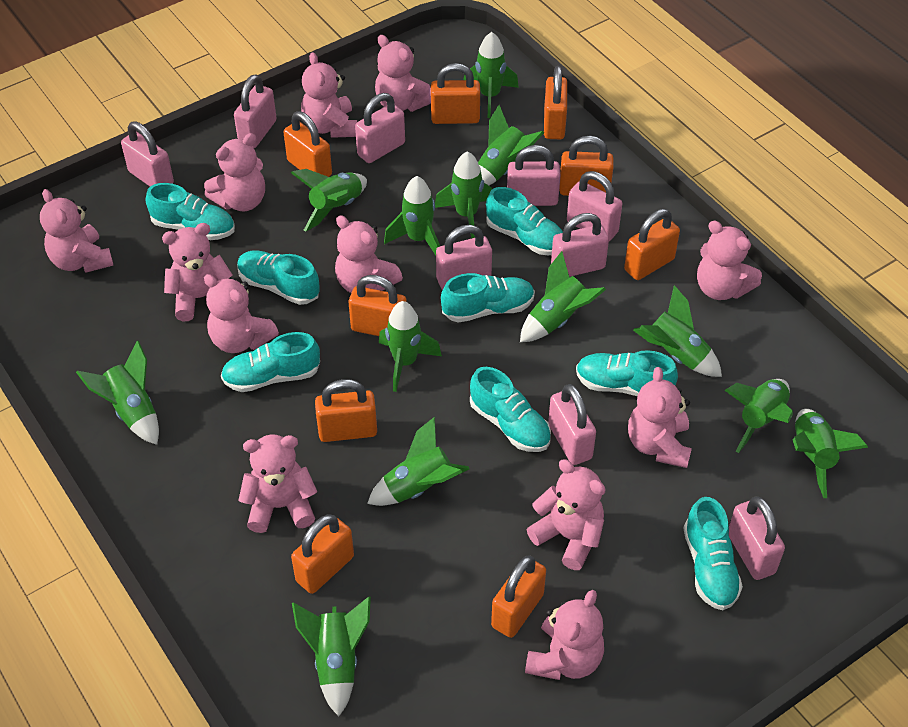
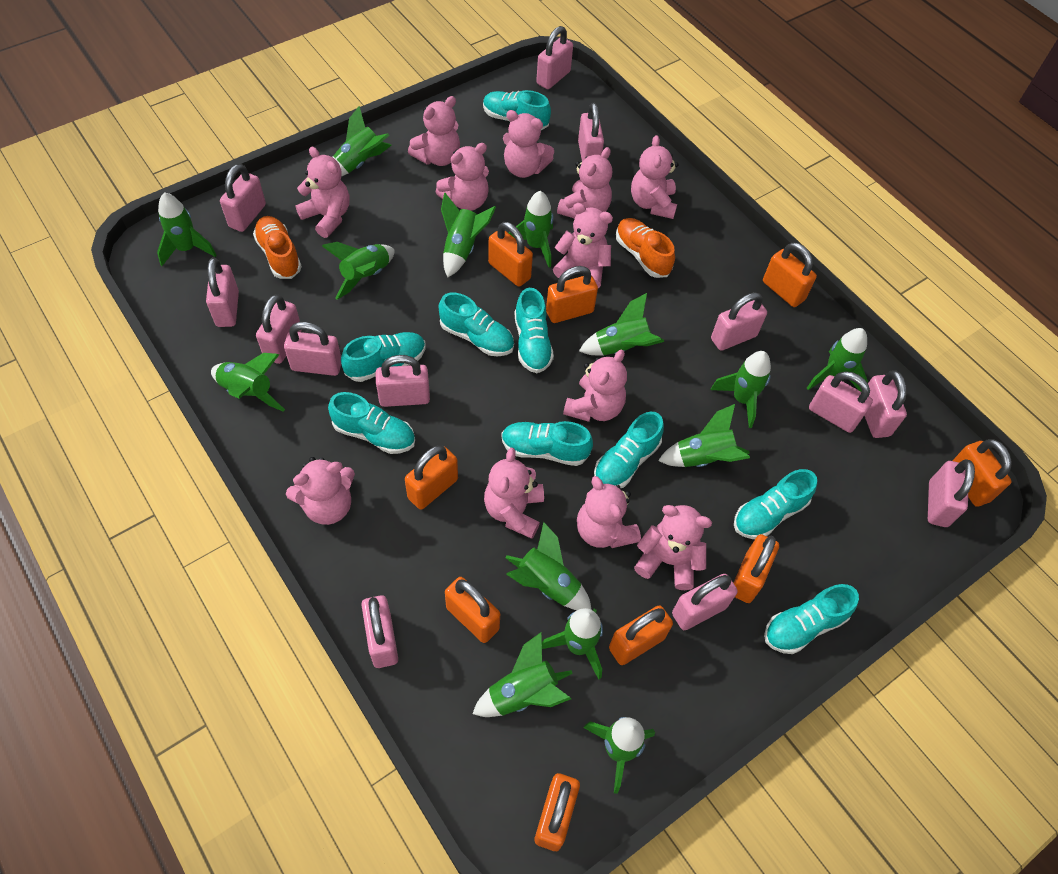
green rocket: 13 -> 14
orange shoe: 0 -> 2
pink padlock: 9 -> 13
turquoise shoe: 8 -> 9

